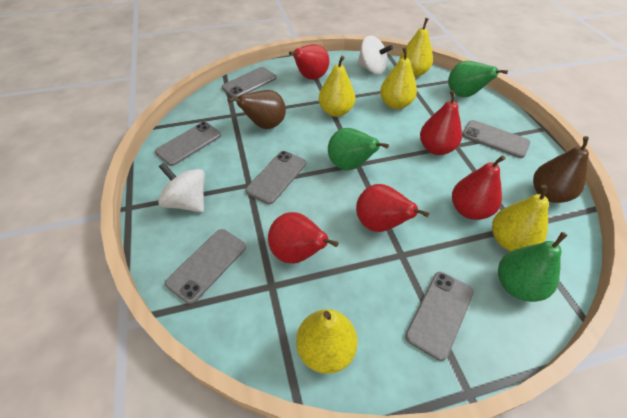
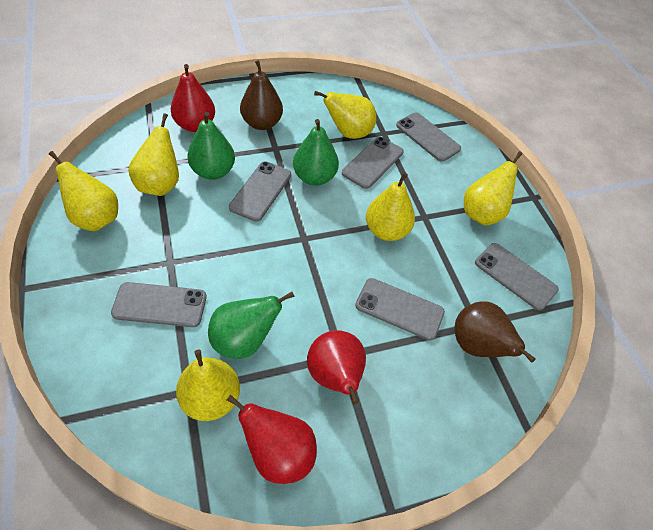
red pear: 5 -> 3
white spinning top: 2 -> 0
yellow pear: 5 -> 6

